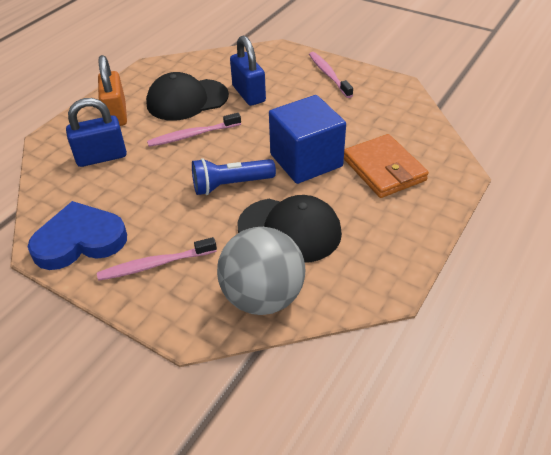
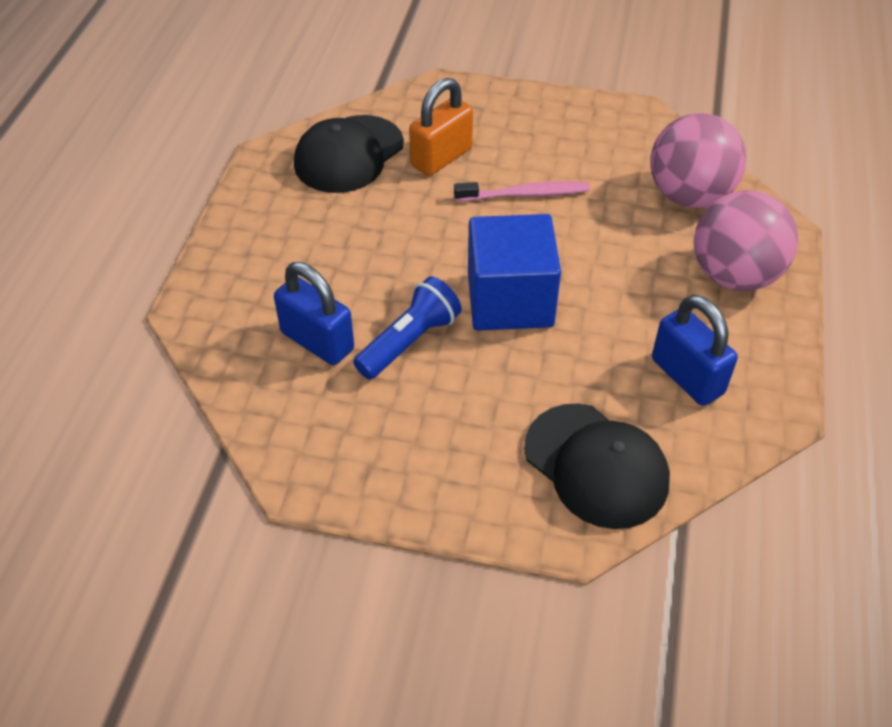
blue heart: 1 -> 0
grey ball: 1 -> 0
orange wallet: 1 -> 0
pink ball: 0 -> 2
pink toothbrush: 3 -> 1

